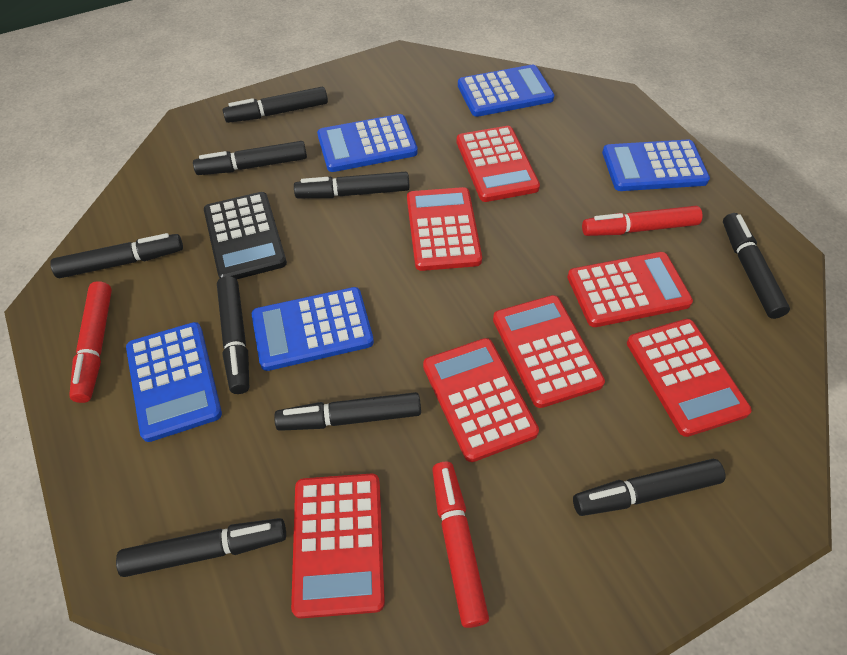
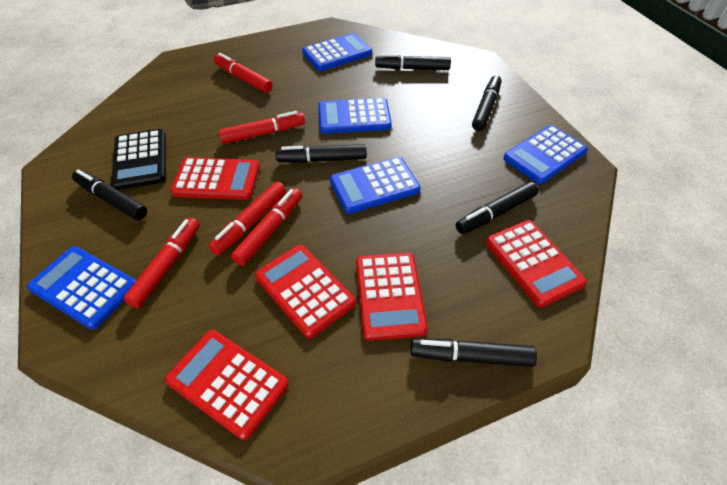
black marker: 9 -> 6
red calculator: 7 -> 5
red marker: 3 -> 5

